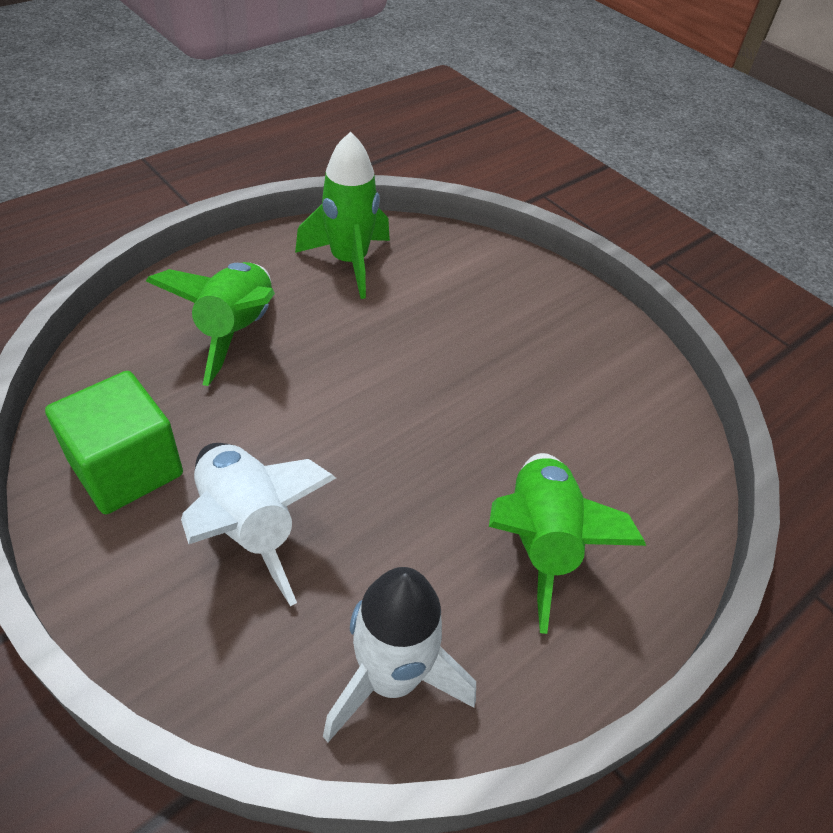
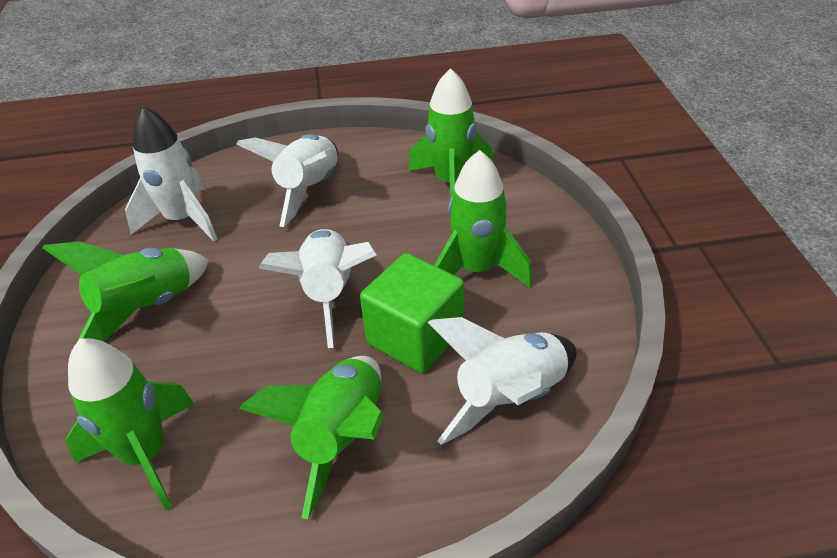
green rocket: 3 -> 5
white rocket: 2 -> 4

